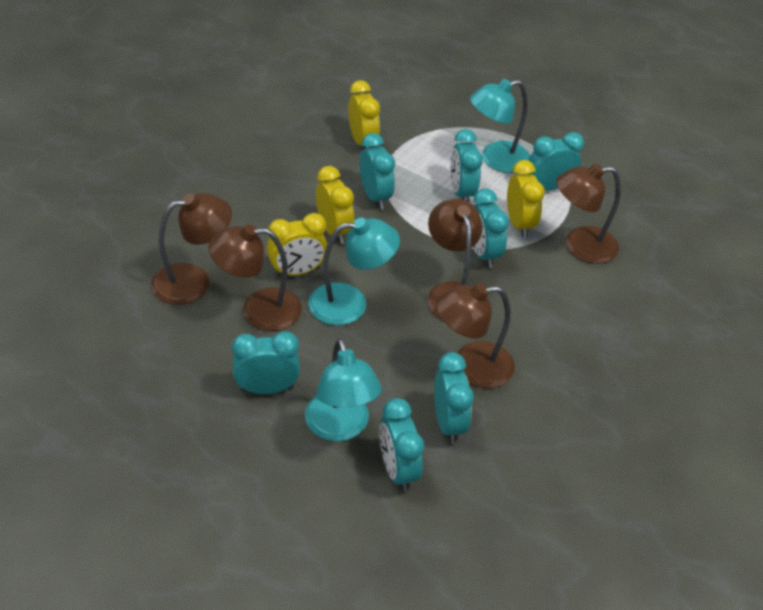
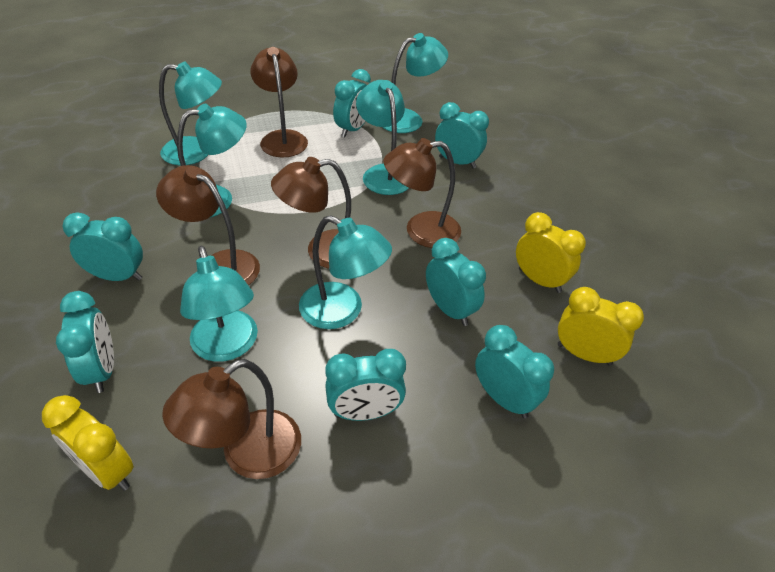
turquoise lamp: 3 -> 6
yellow clock: 4 -> 3

